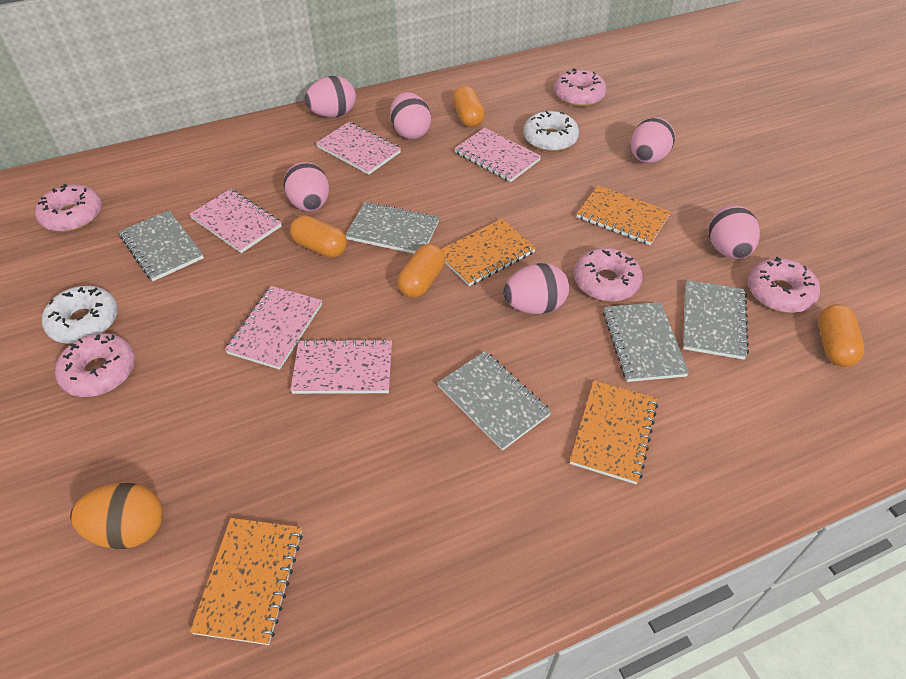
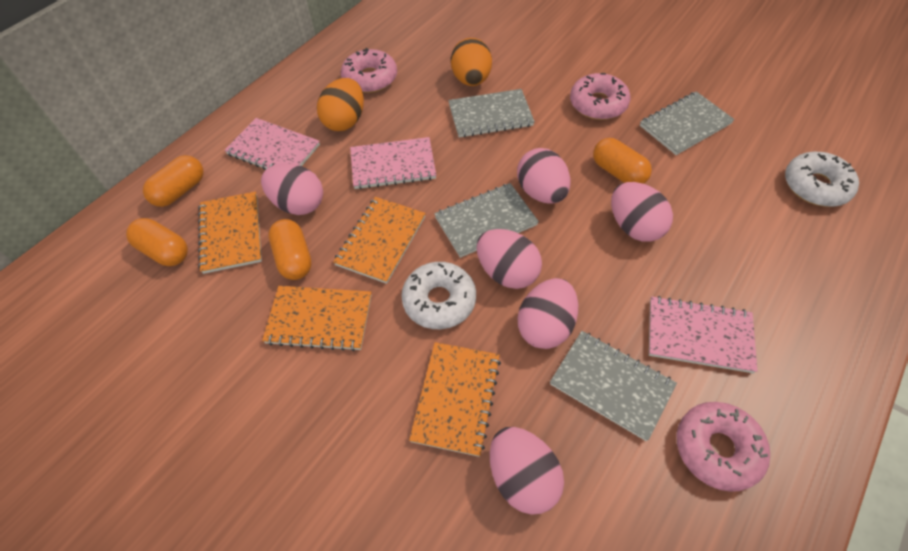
grey notebook: 5 -> 4
orange egg: 1 -> 2
pink donut: 5 -> 3
pink notebook: 5 -> 3

